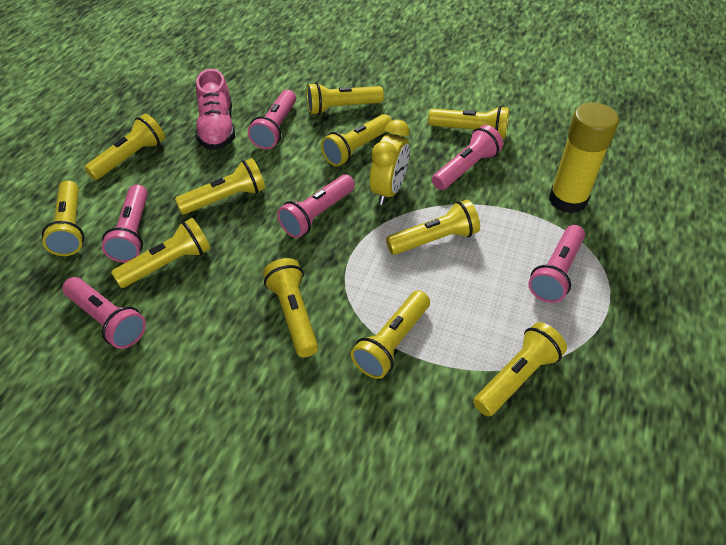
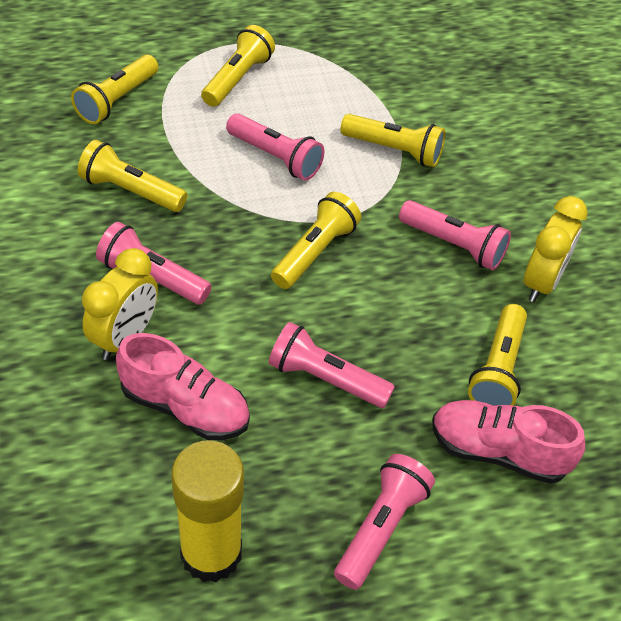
pink flashlight: 6 -> 5
pink shoe: 1 -> 2
yellow clock: 1 -> 2
yellow flashlight: 11 -> 6

